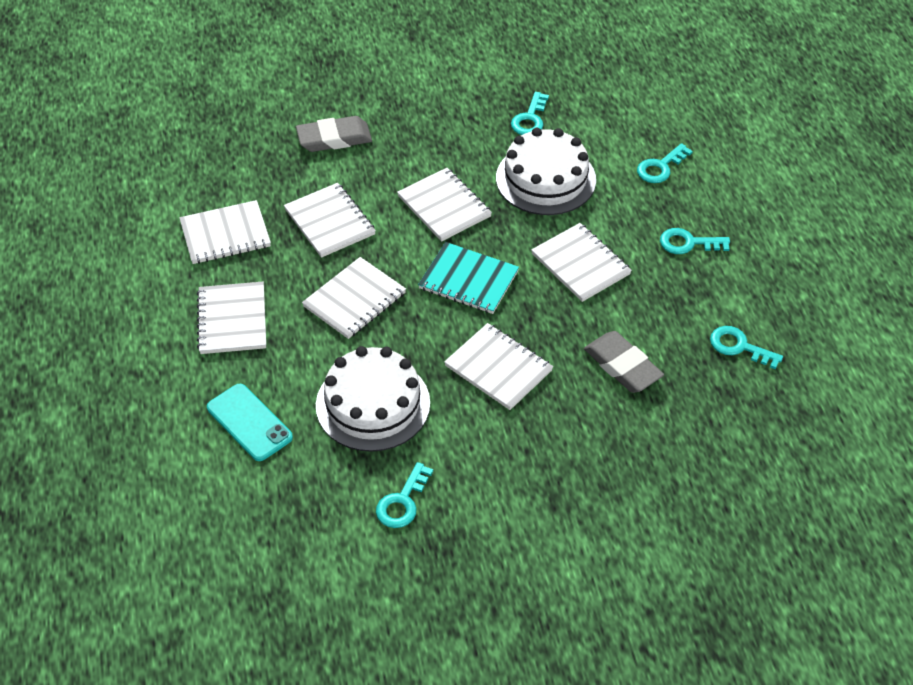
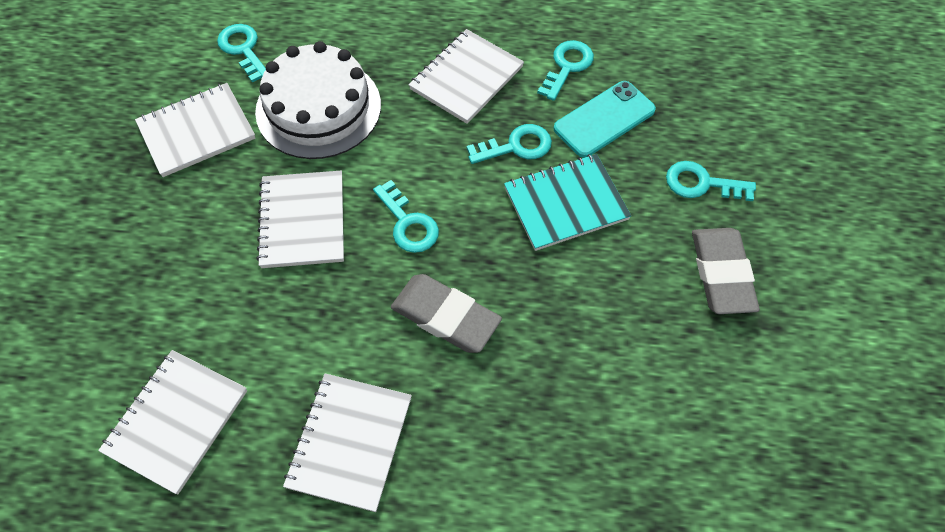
white cake: 2 -> 1
white notebook: 7 -> 5

